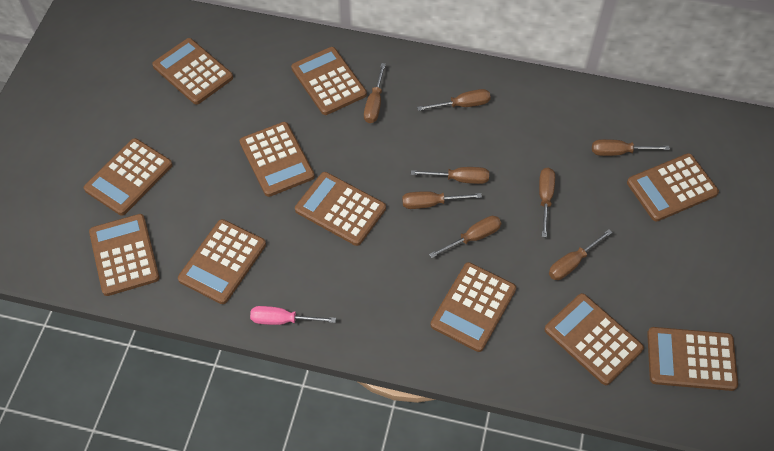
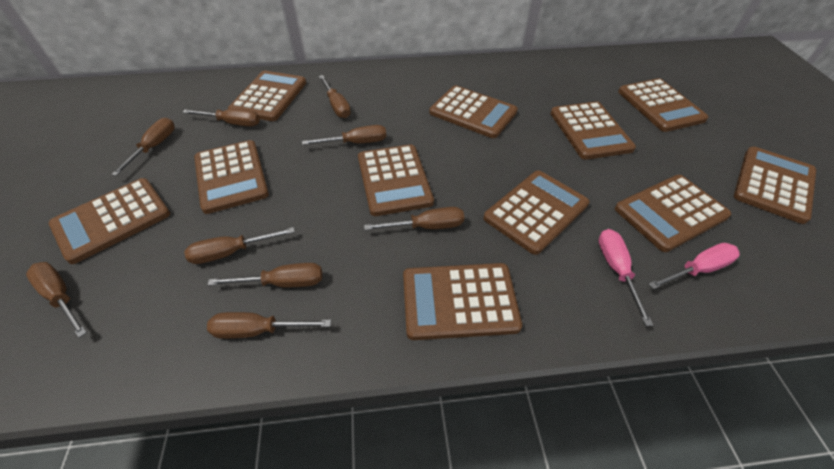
brown screwdriver: 8 -> 9
pink screwdriver: 1 -> 2

